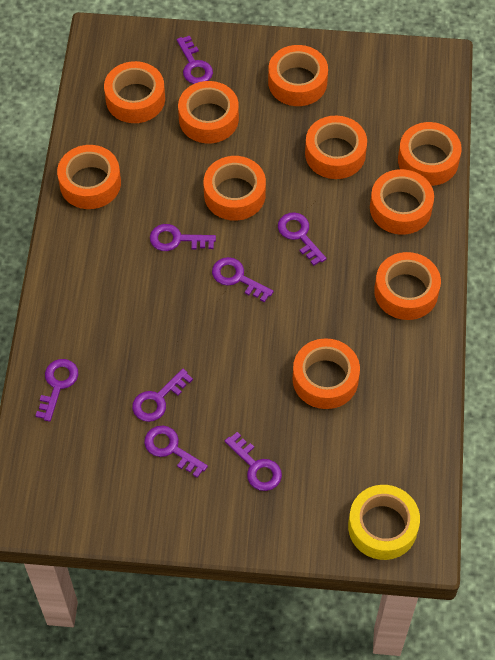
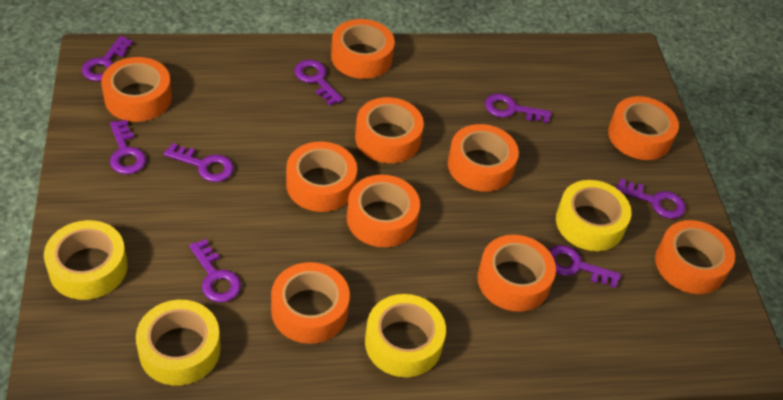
yellow tape: 1 -> 4

